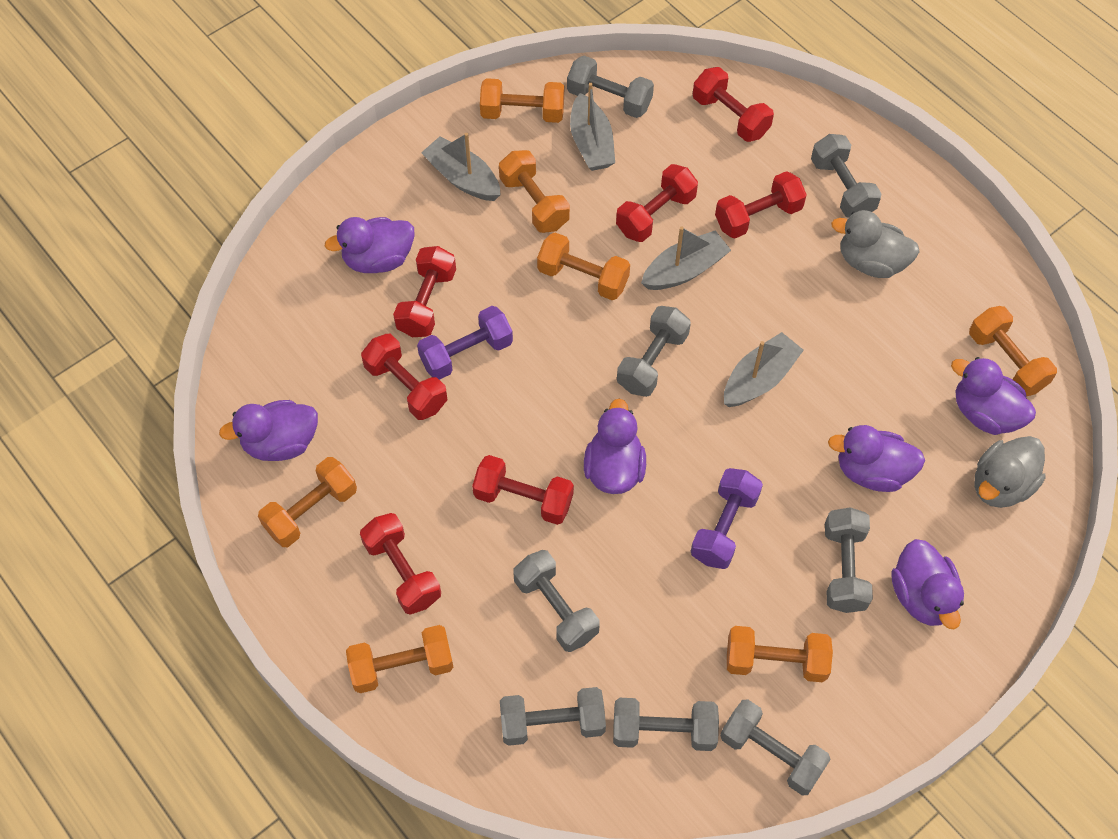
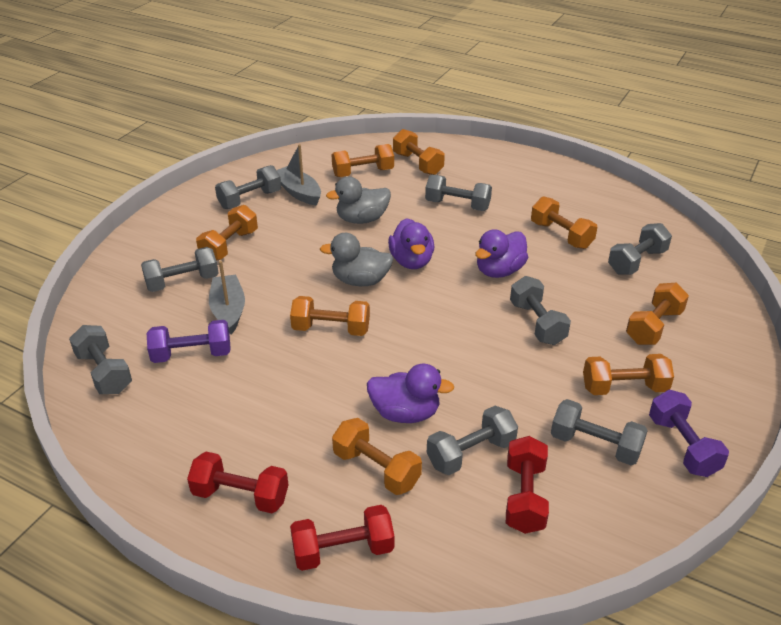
grey boat: 4 -> 2
orange dumbbell: 7 -> 8
purple duck: 6 -> 3
red dumbbell: 7 -> 3

